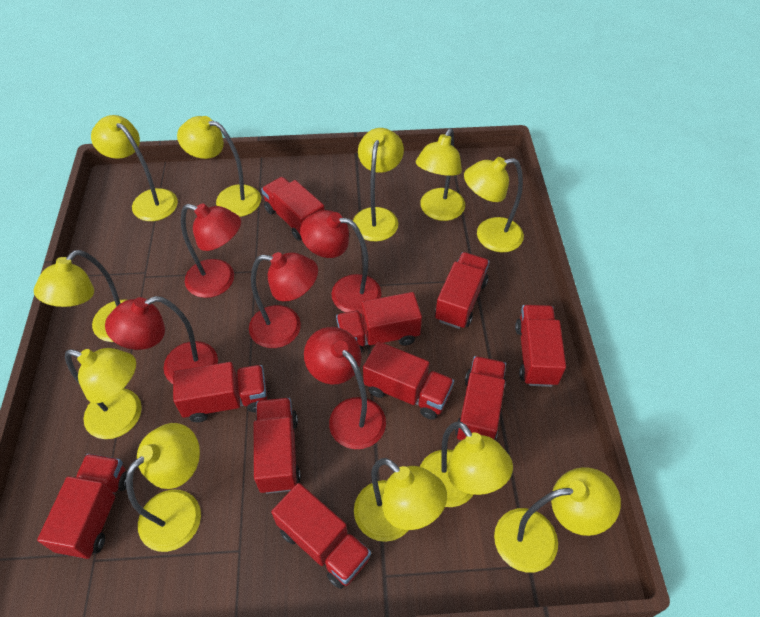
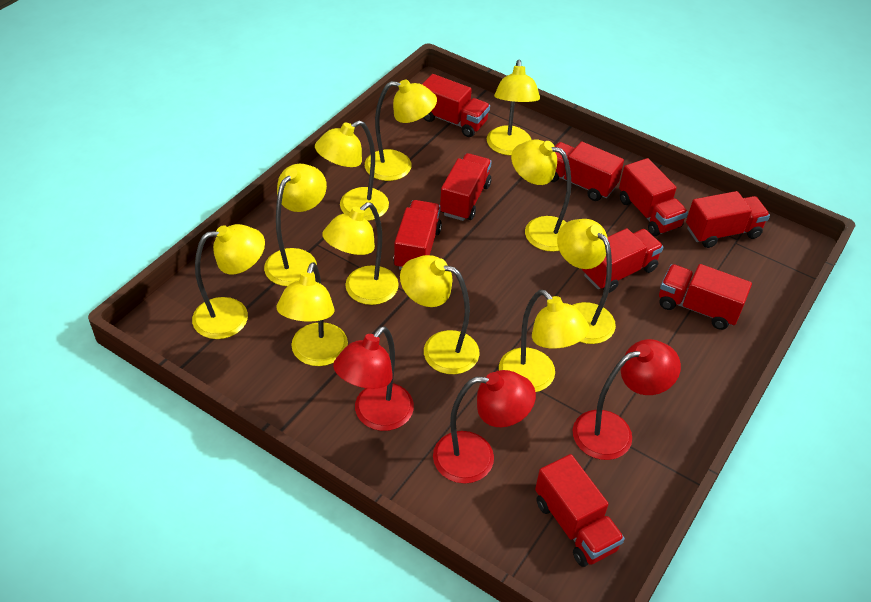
red lamp: 5 -> 3
red truck: 10 -> 9

